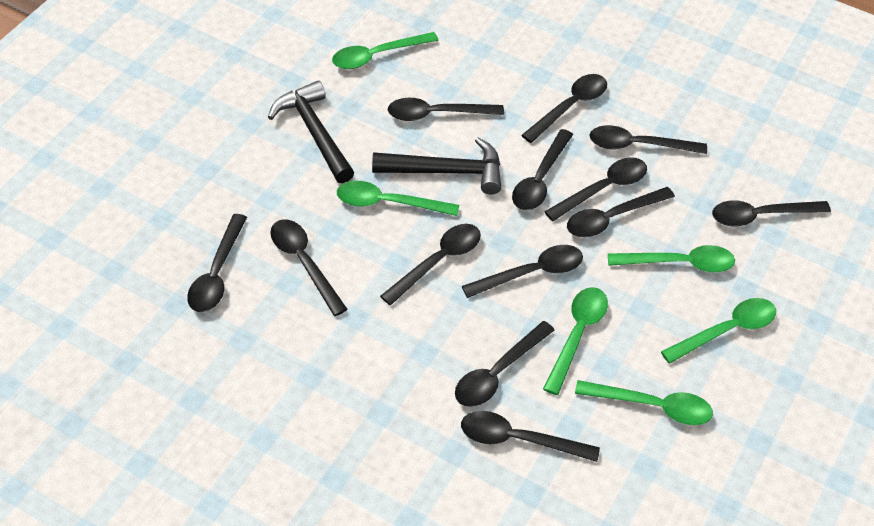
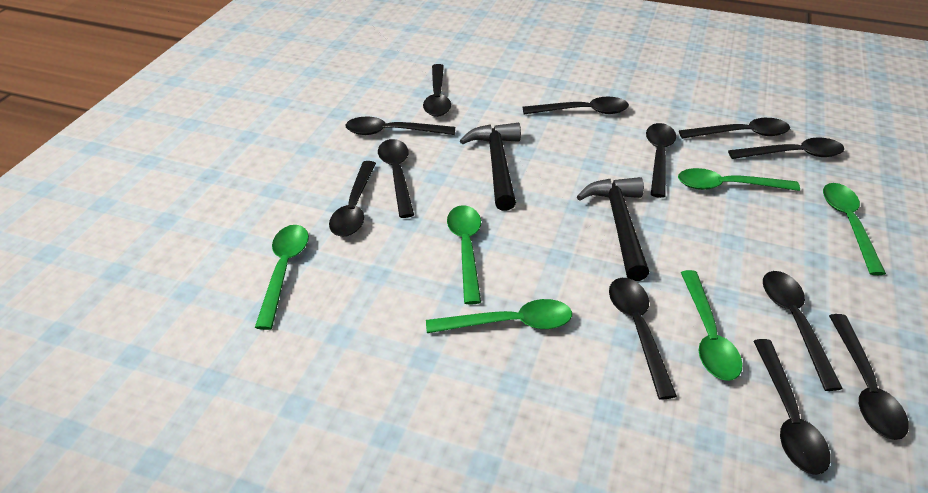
black spoon: 13 -> 12

